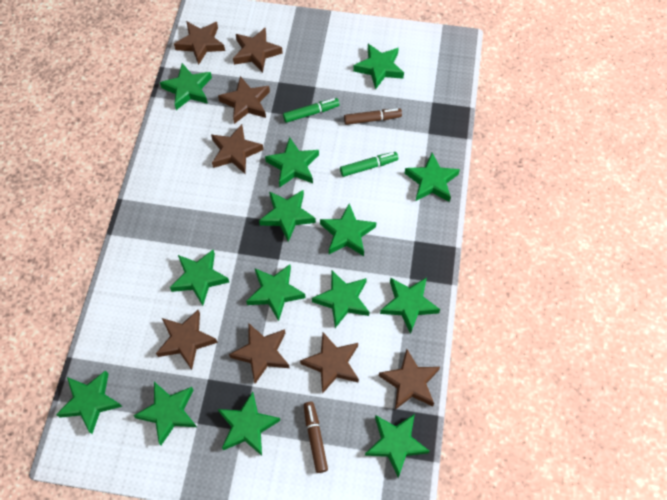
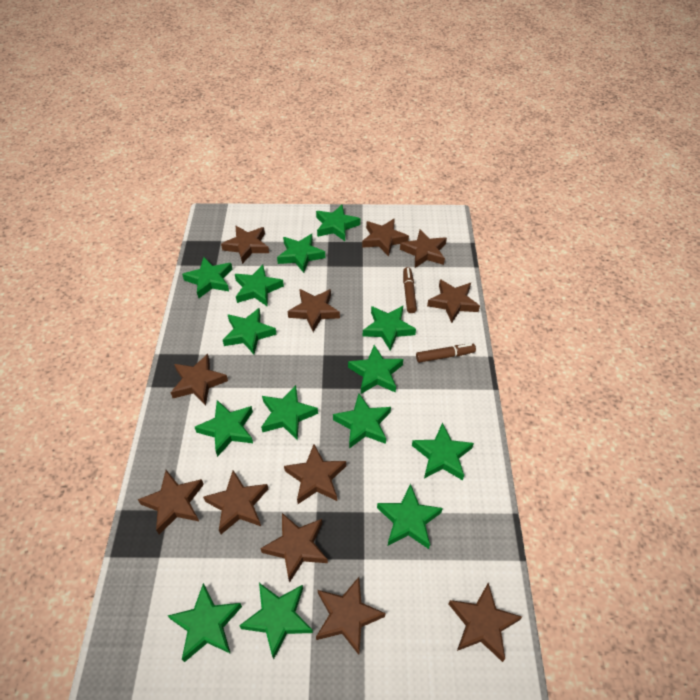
brown star: 8 -> 12
green marker: 2 -> 0

